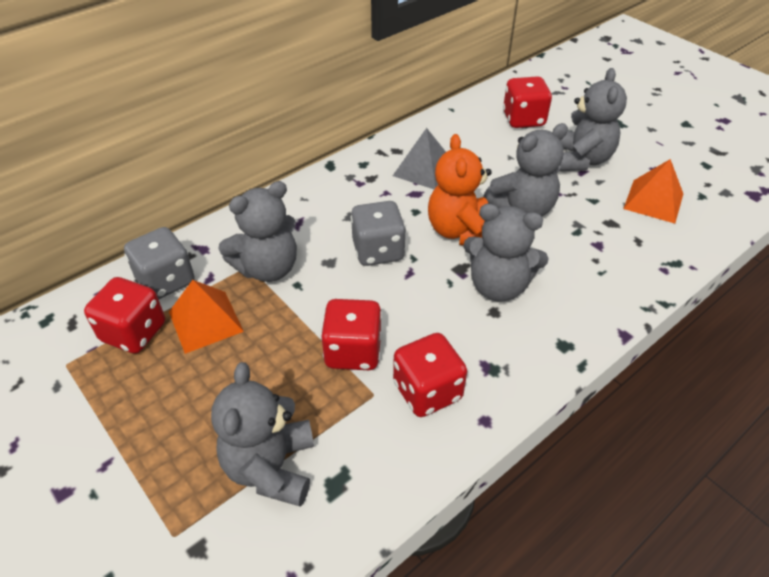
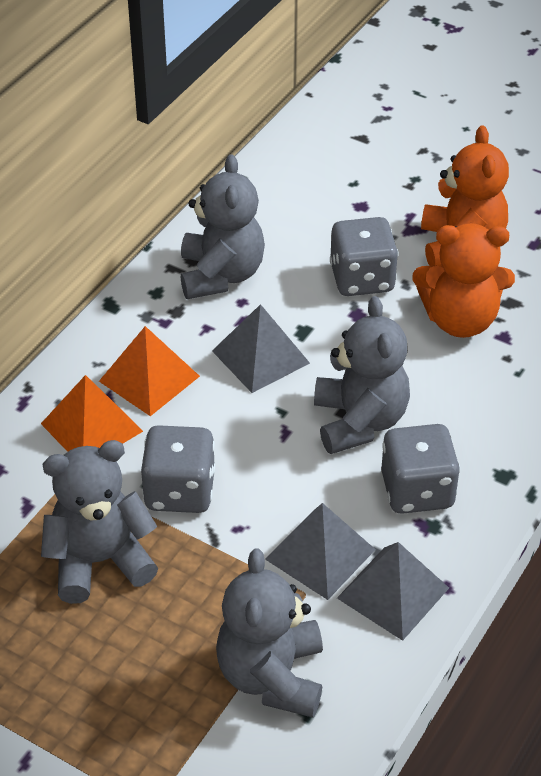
grey dice: 2 -> 3
grey pyramid: 1 -> 3
grey teddy bear: 5 -> 4
orange teddy bear: 1 -> 2
red dice: 4 -> 0

